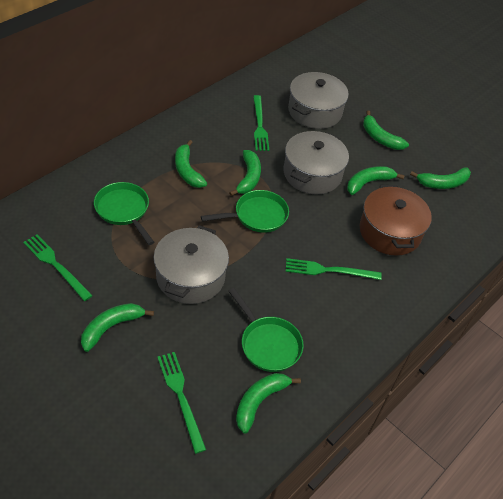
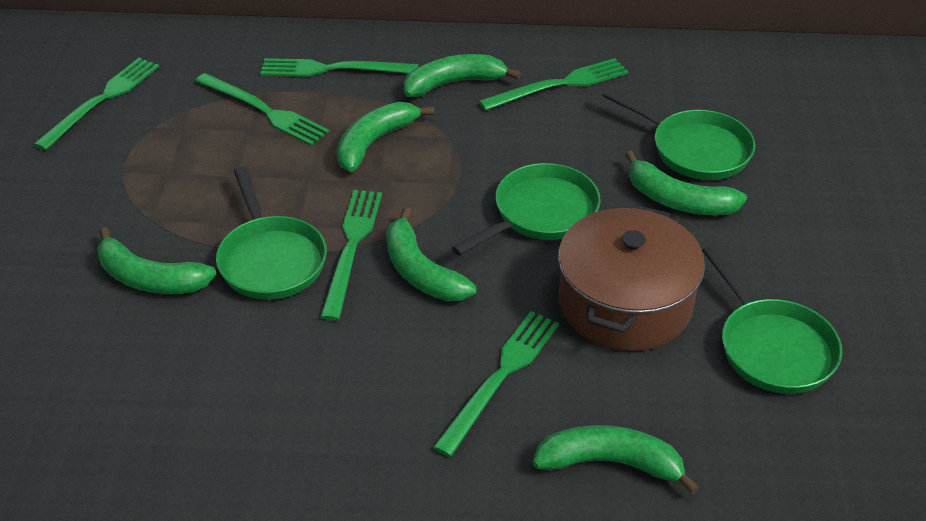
green banana: 7 -> 6
green fork: 4 -> 6
green pan: 3 -> 4
grey pot: 3 -> 0

